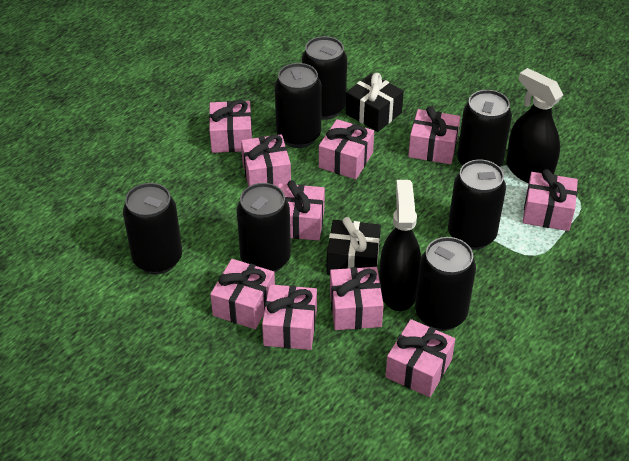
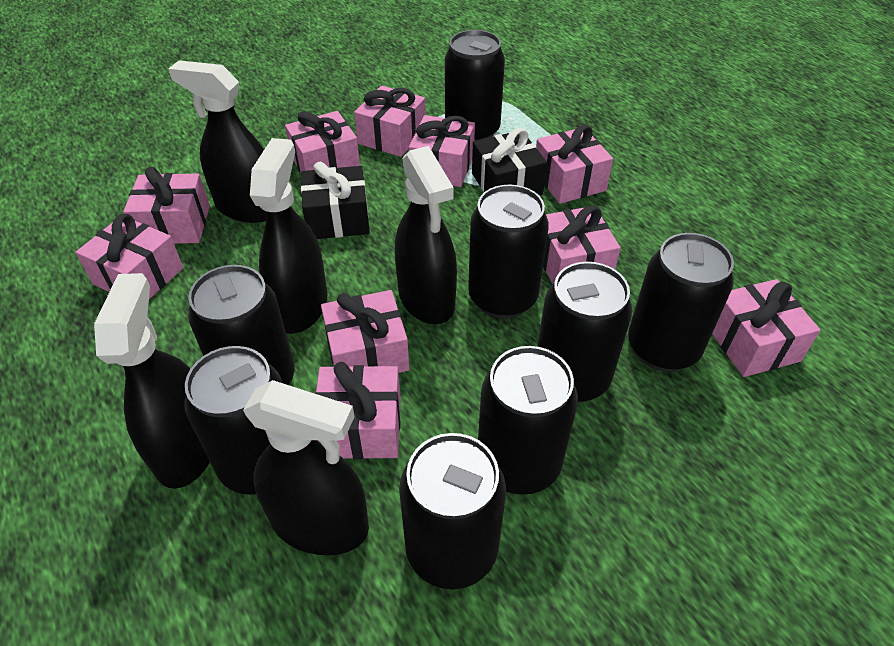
black can: 7 -> 8
black spray bottle: 2 -> 5

